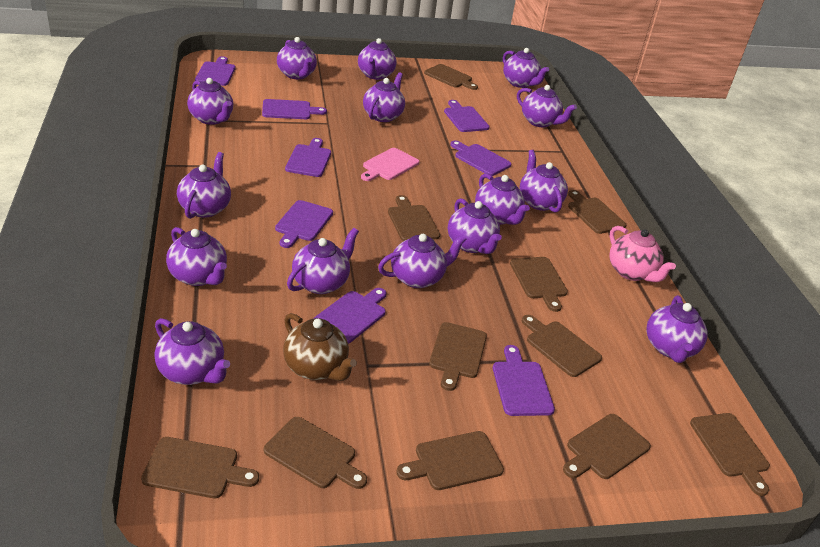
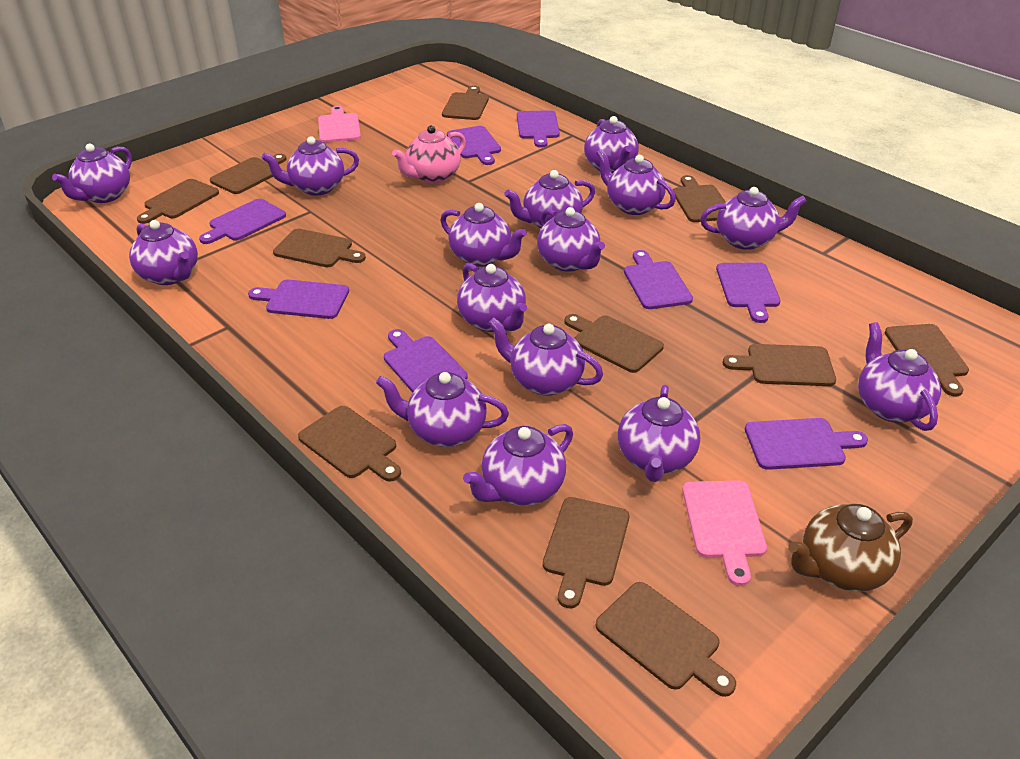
pink cutting board: 1 -> 2

